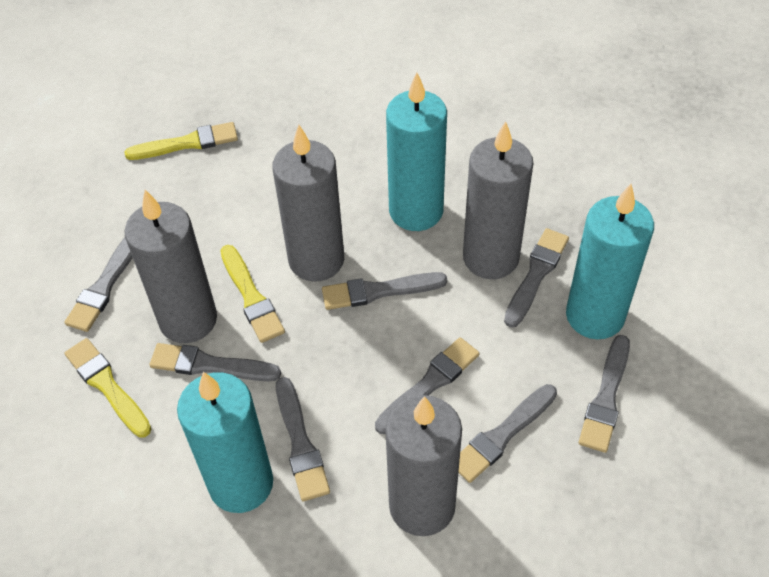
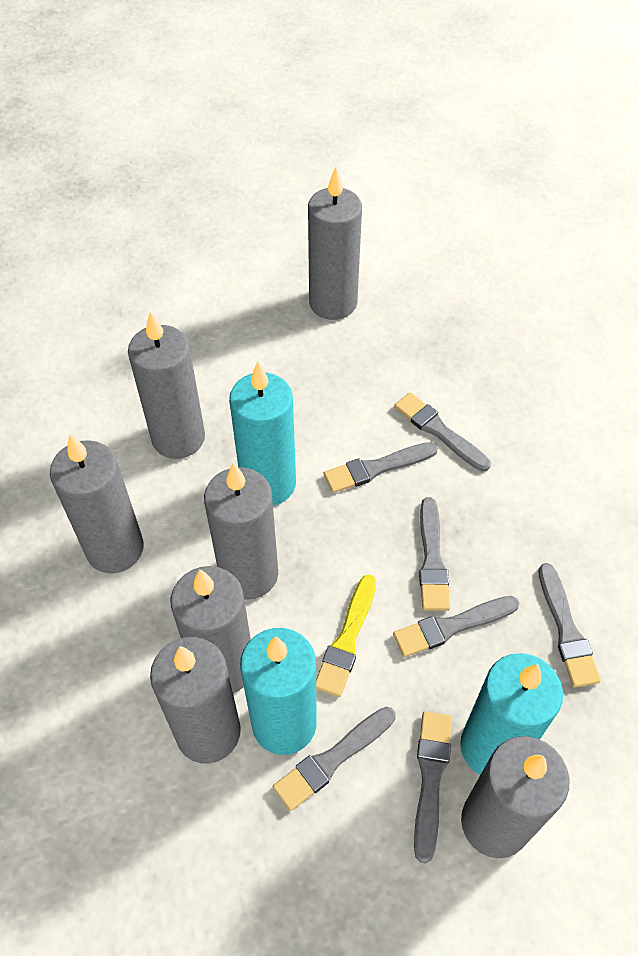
grey brush: 8 -> 7
grey candle: 4 -> 7
yellow brush: 3 -> 1

